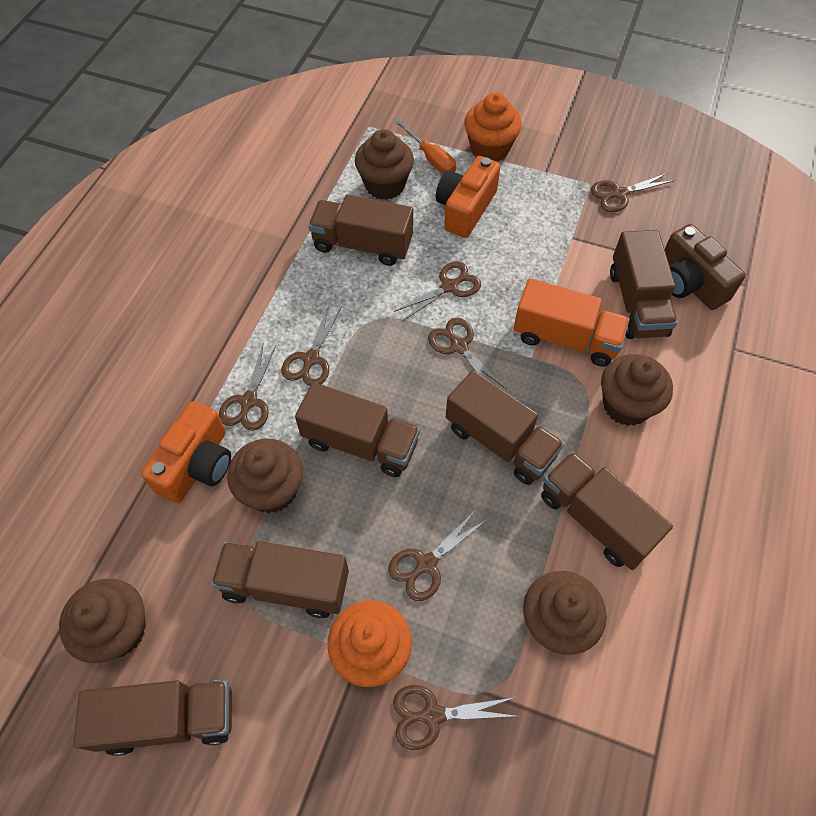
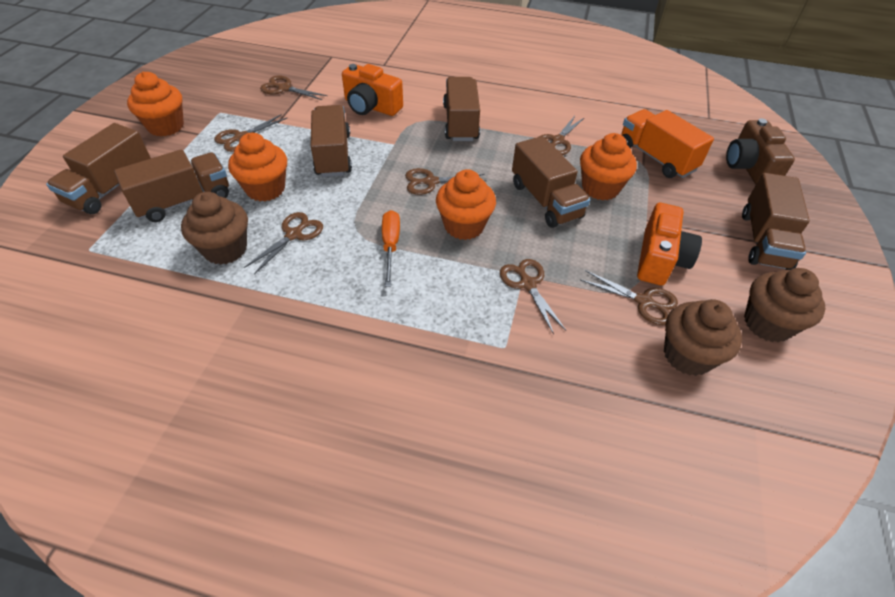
brown cupcake: 5 -> 3
brown truck: 7 -> 6
orange cupcake: 2 -> 4

